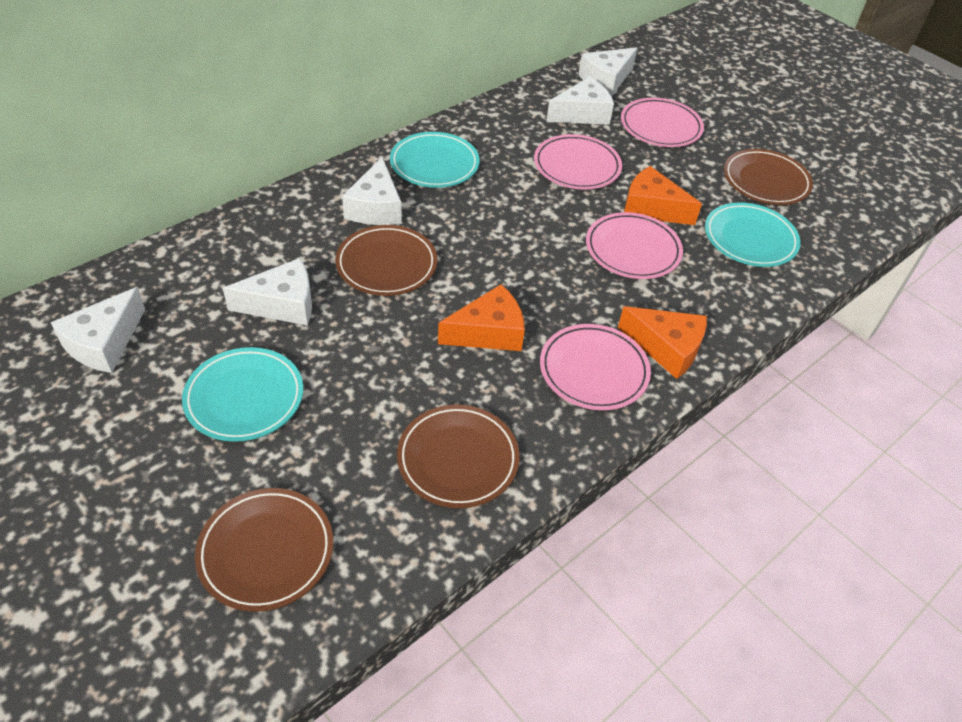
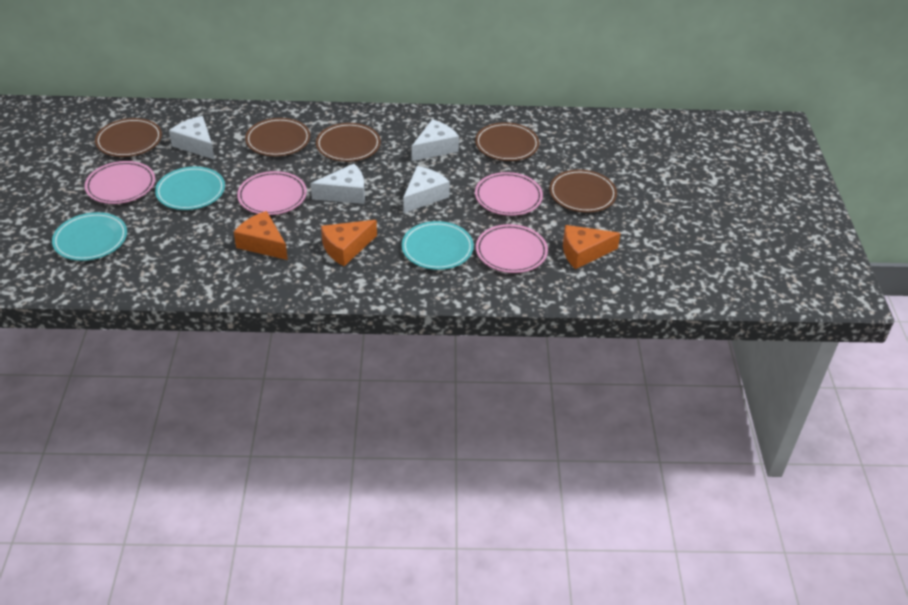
brown plate: 4 -> 5
white cheese: 5 -> 4

